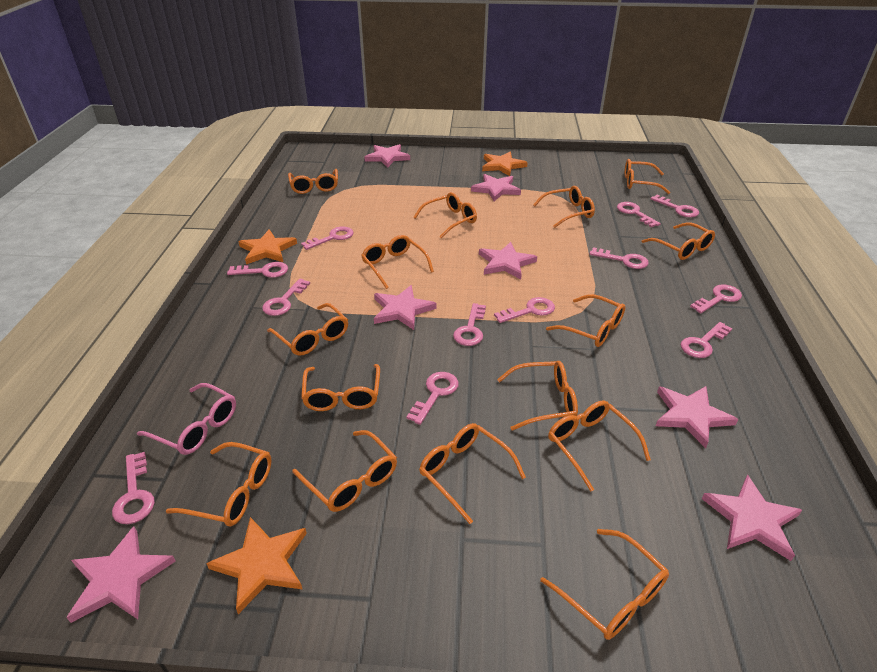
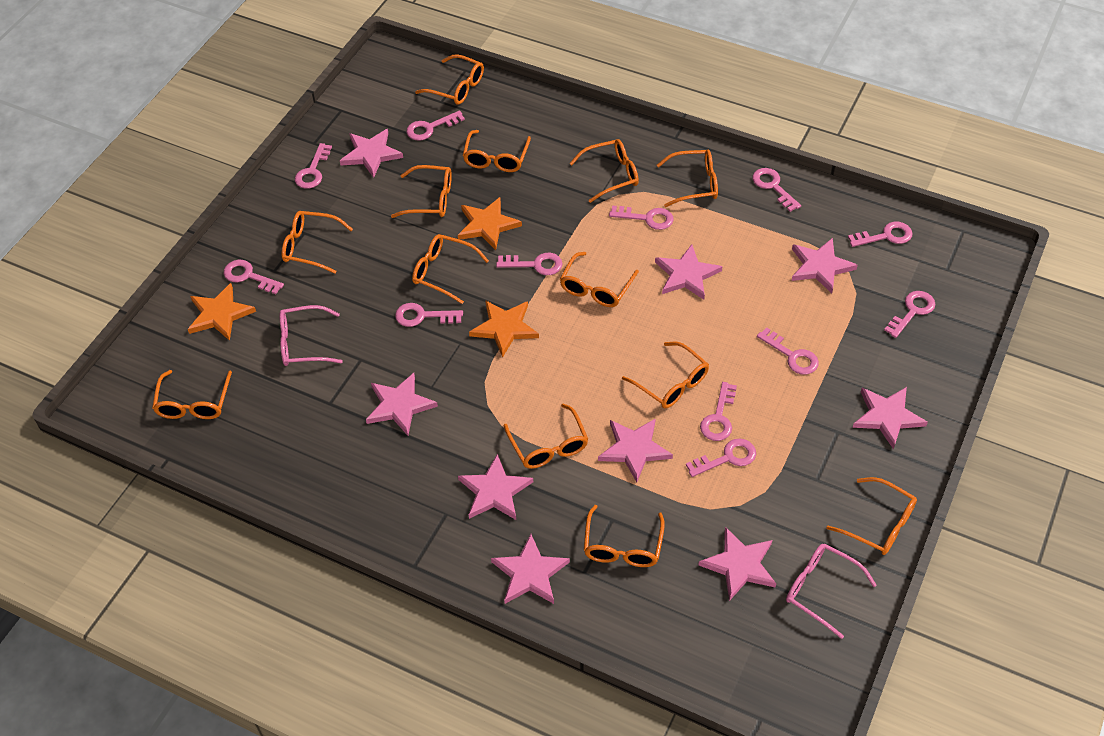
orange glasses: 15 -> 13
pink glasses: 1 -> 2
pink star: 7 -> 9

